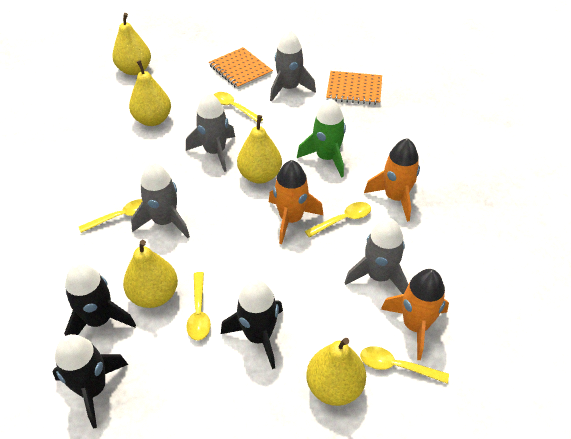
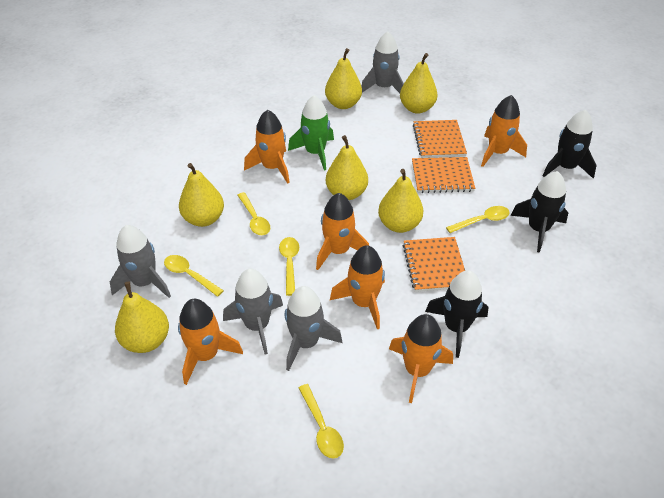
orange notebook: 2 -> 3
orange rocket: 3 -> 6
yellow pear: 5 -> 6

